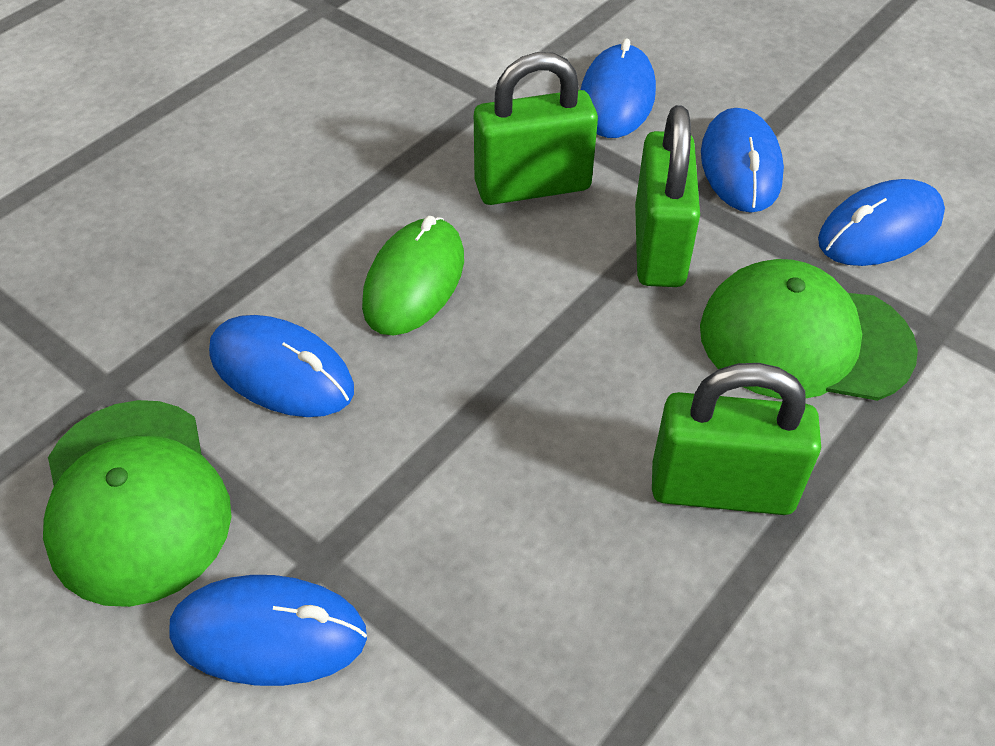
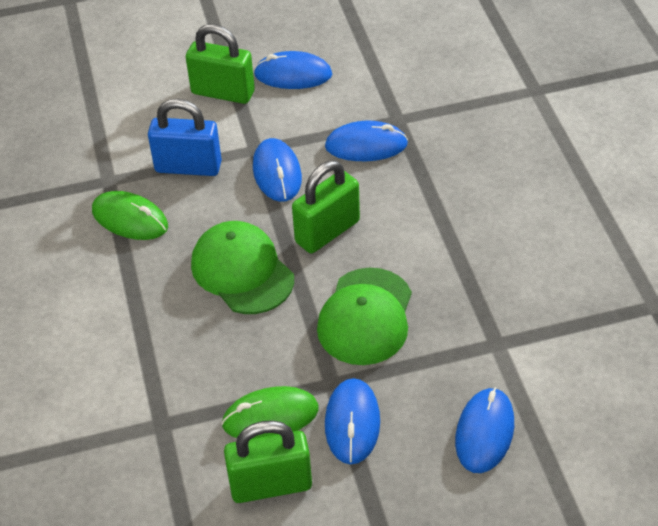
blue padlock: 0 -> 1
green mouse: 1 -> 2

